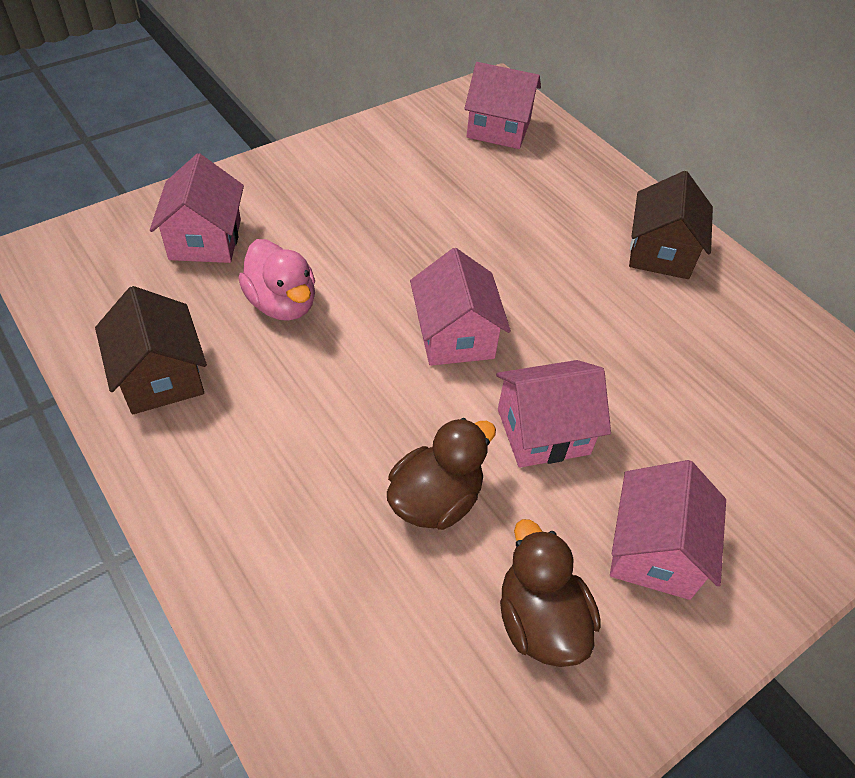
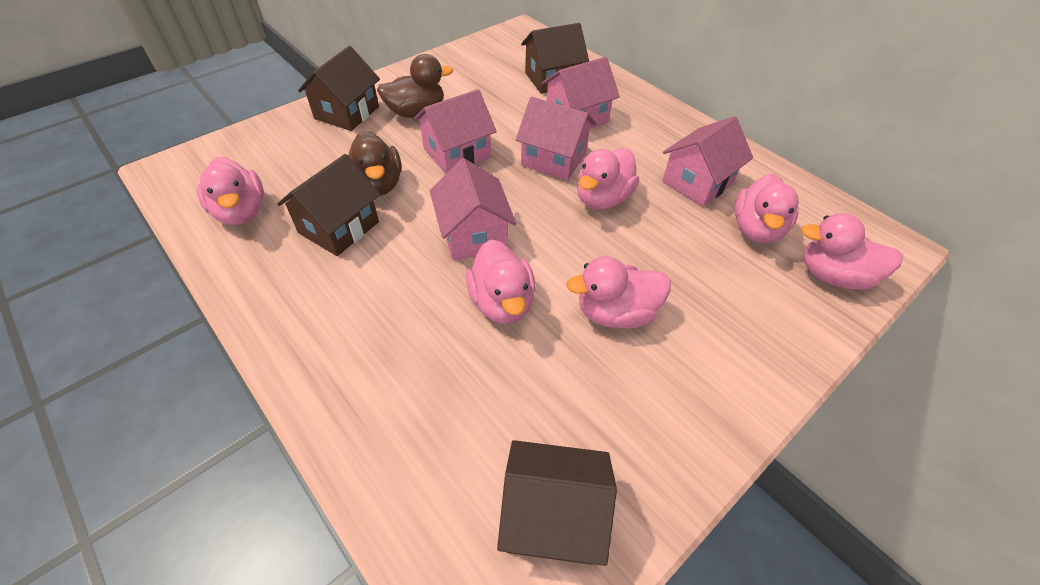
brown house: 2 -> 4
pink duck: 1 -> 6

